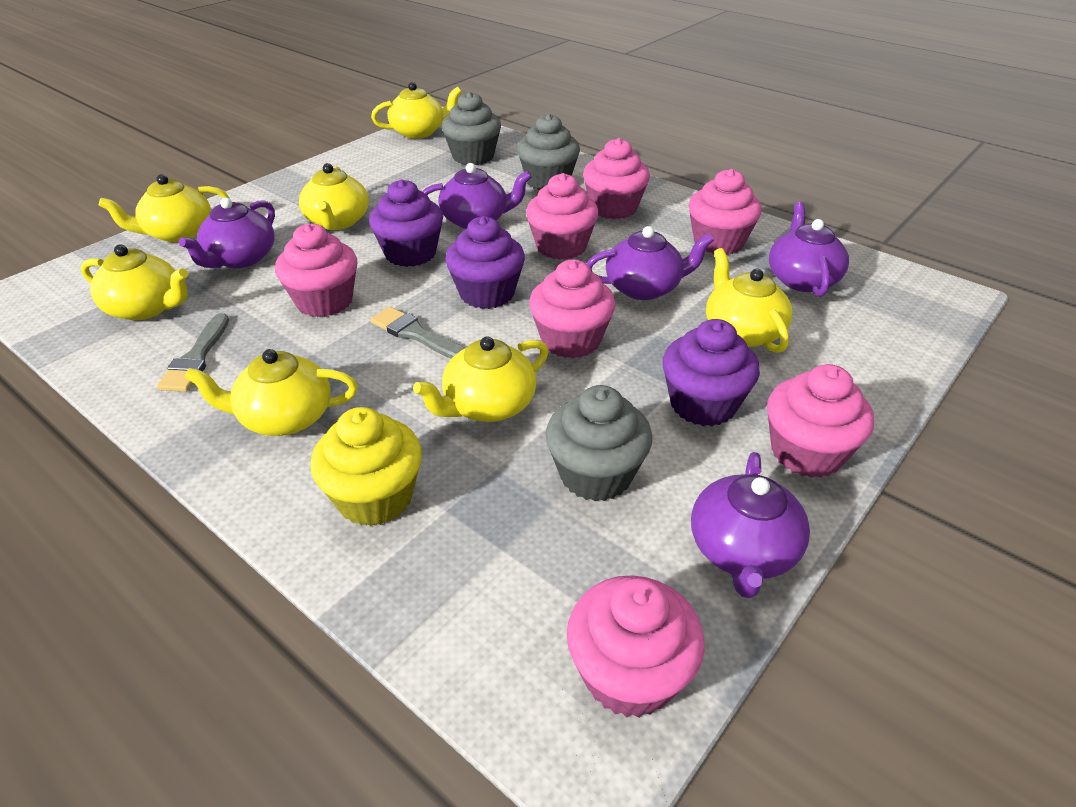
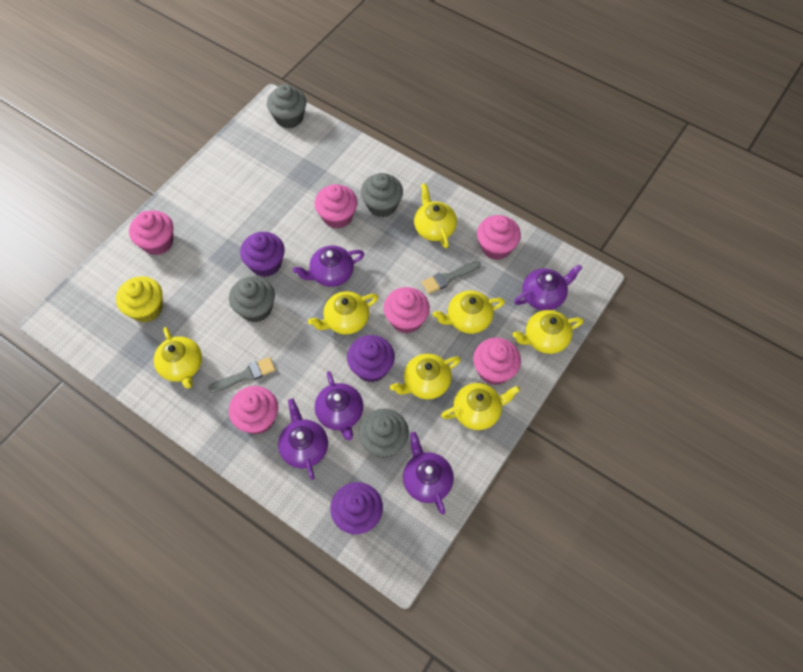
grey cupcake: 3 -> 4
pink cupcake: 7 -> 6

